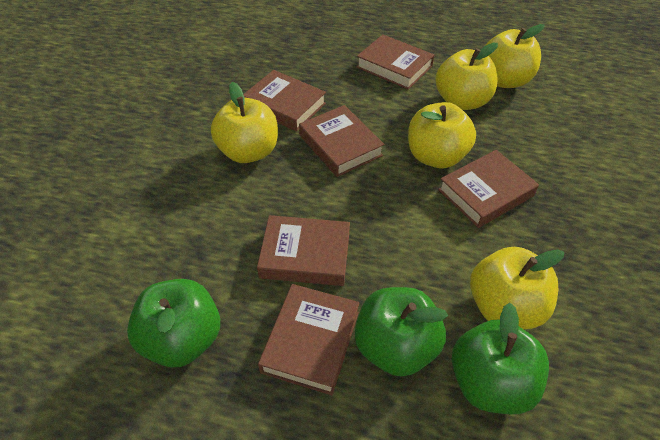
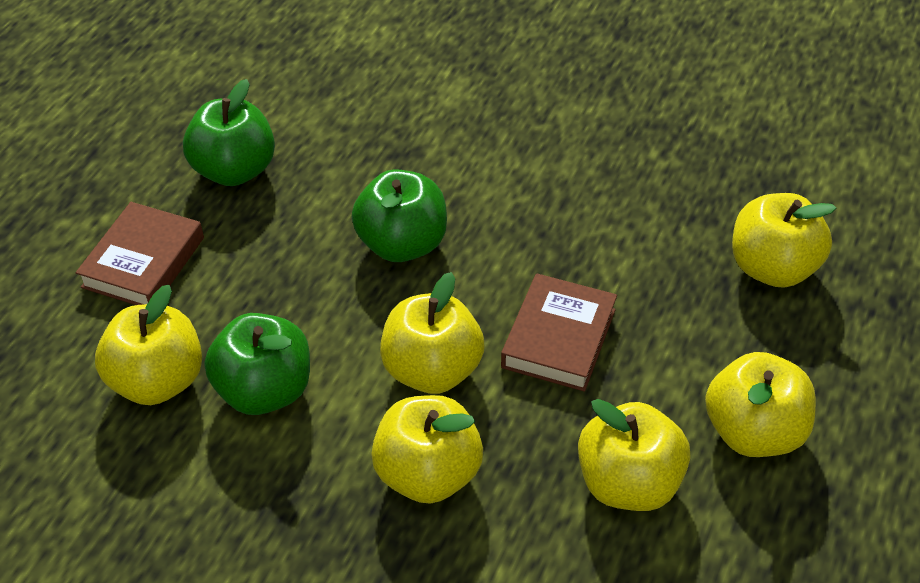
brown book: 6 -> 2
yellow apple: 5 -> 6

